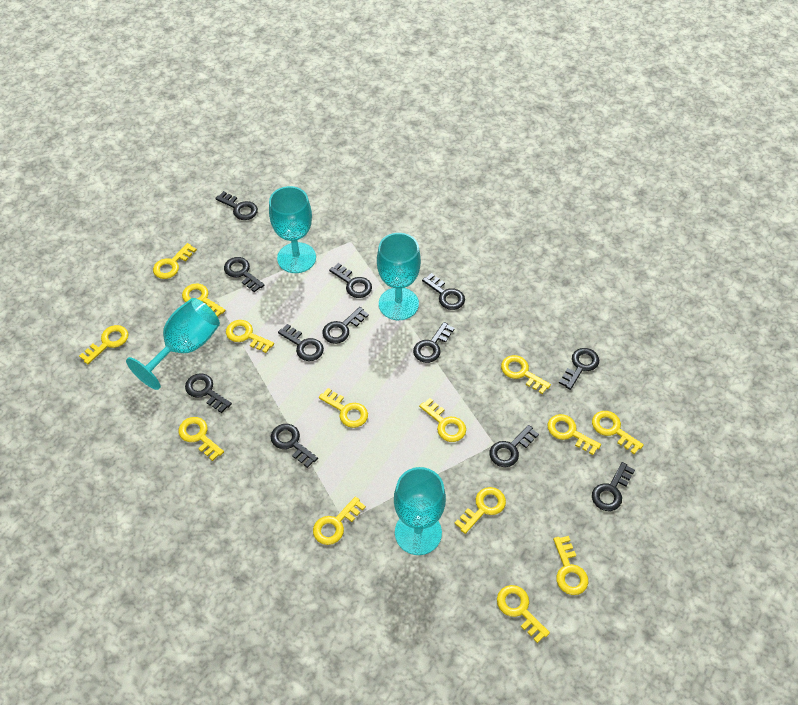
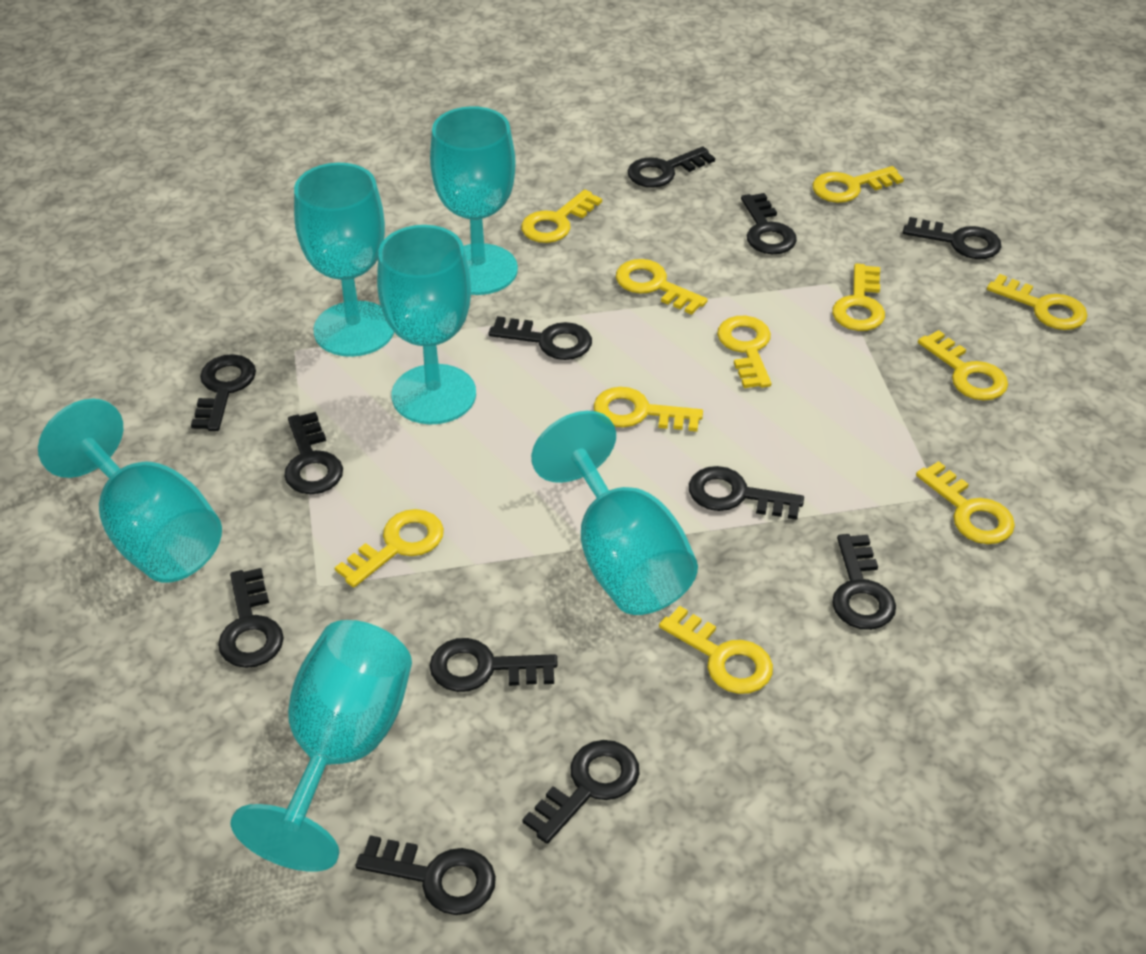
turquoise goblet: 4 -> 6
yellow key: 14 -> 11

